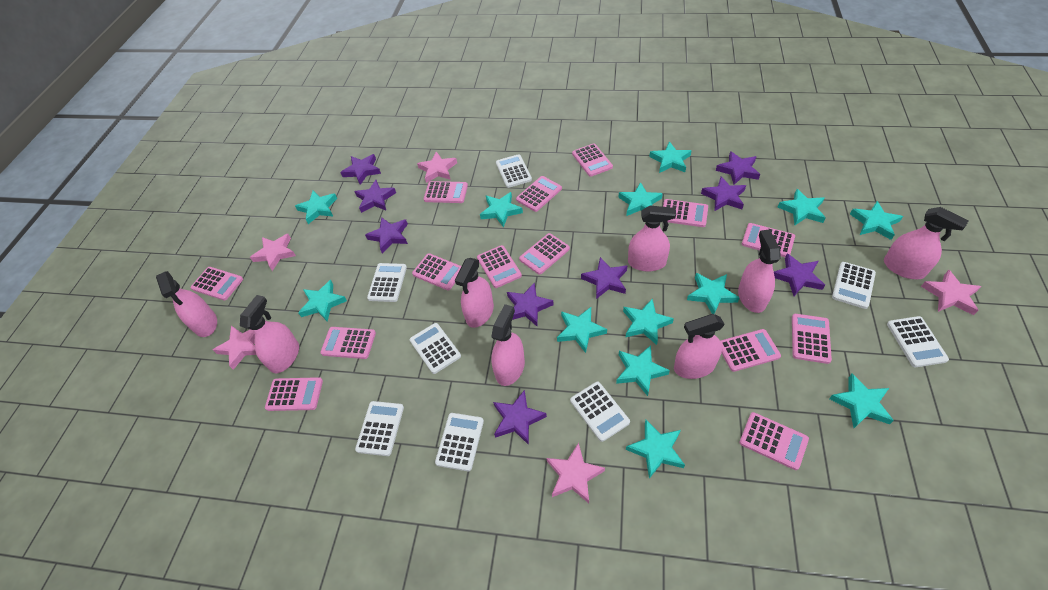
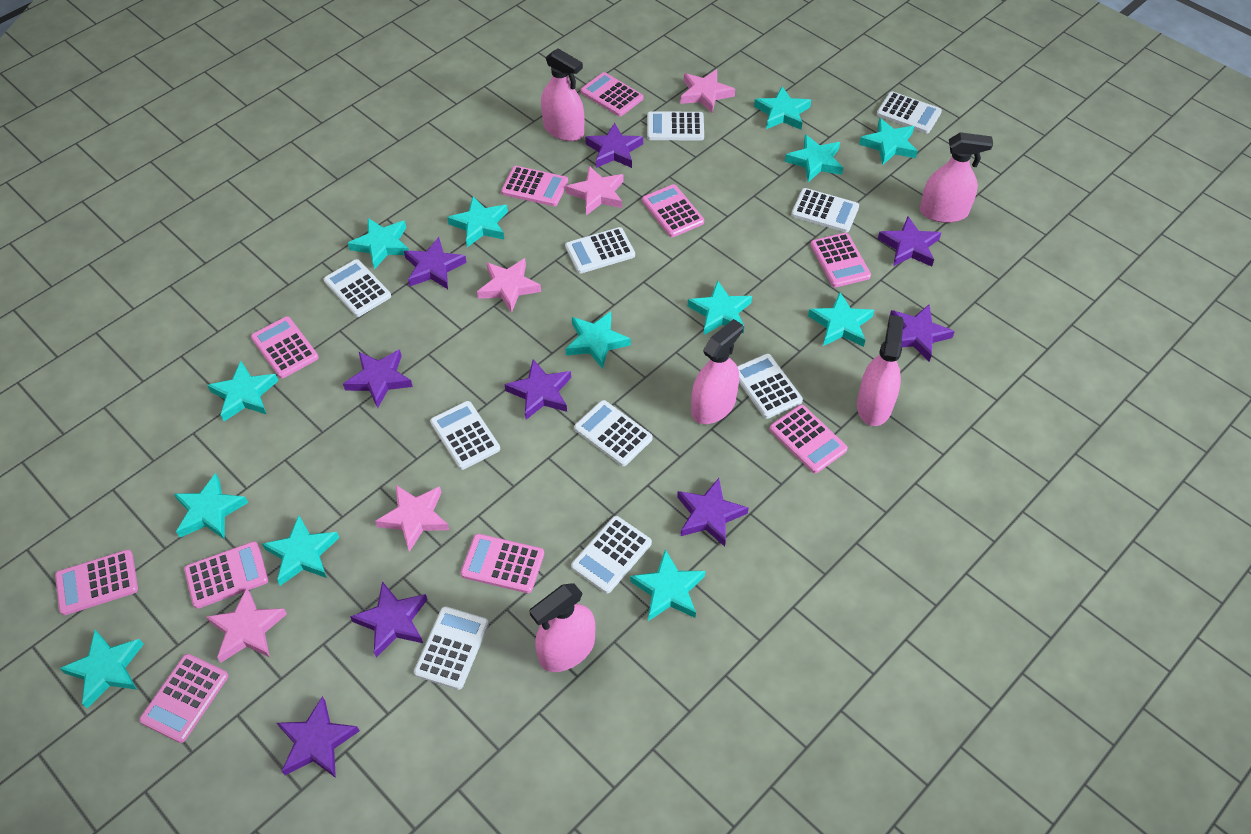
pink calculator: 14 -> 10
pink spray bottle: 8 -> 5
white calculator: 8 -> 10

